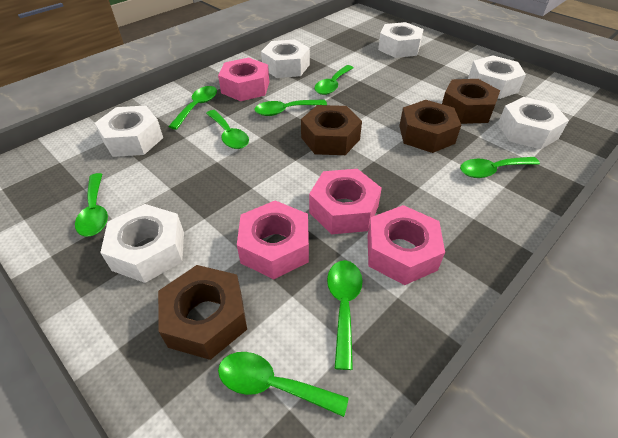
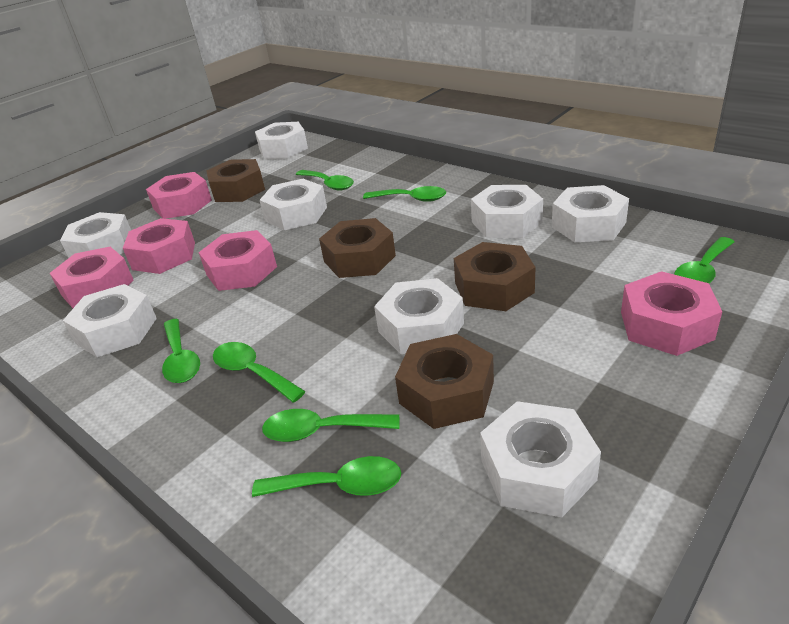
green spoon: 8 -> 7
pink nut: 4 -> 5
white nut: 6 -> 8

